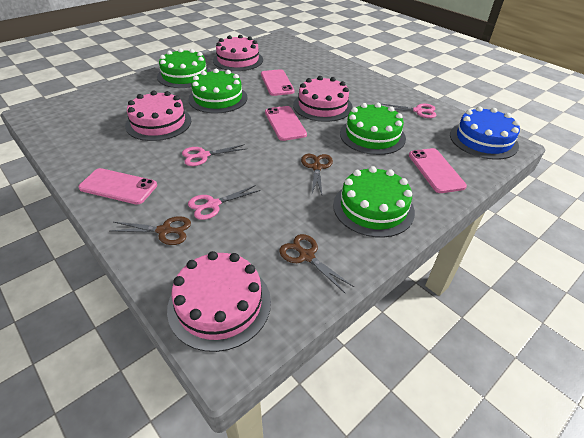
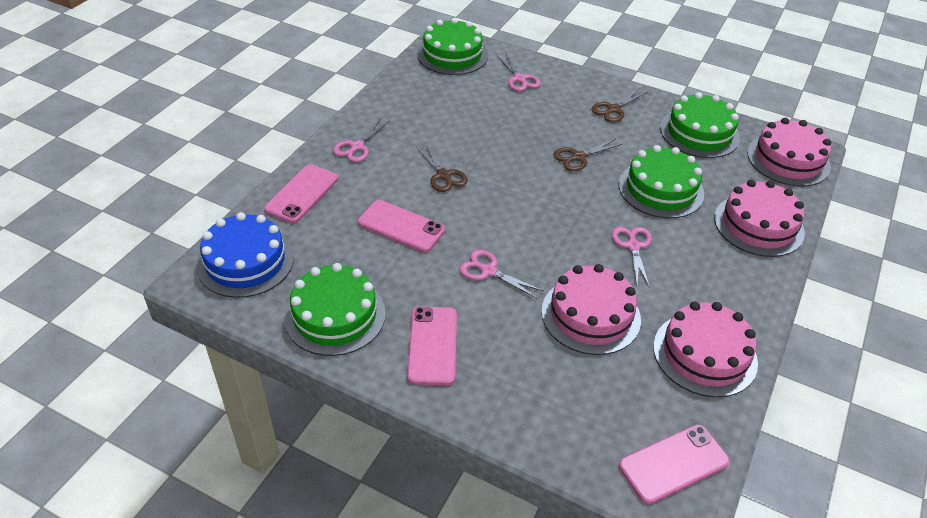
pink scissors: 3 -> 4

